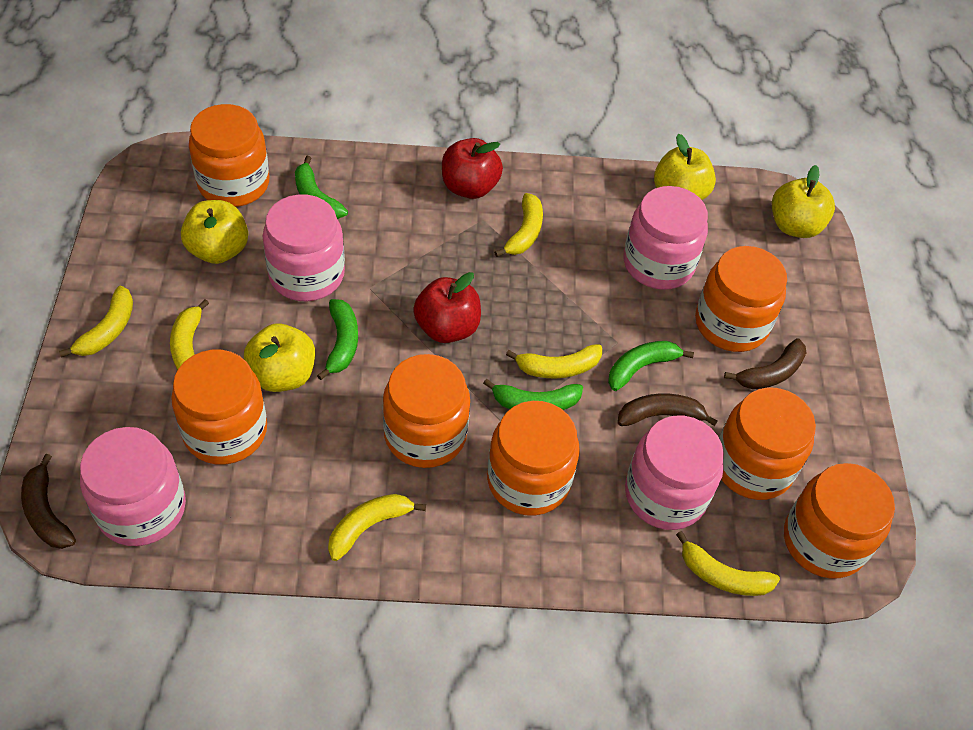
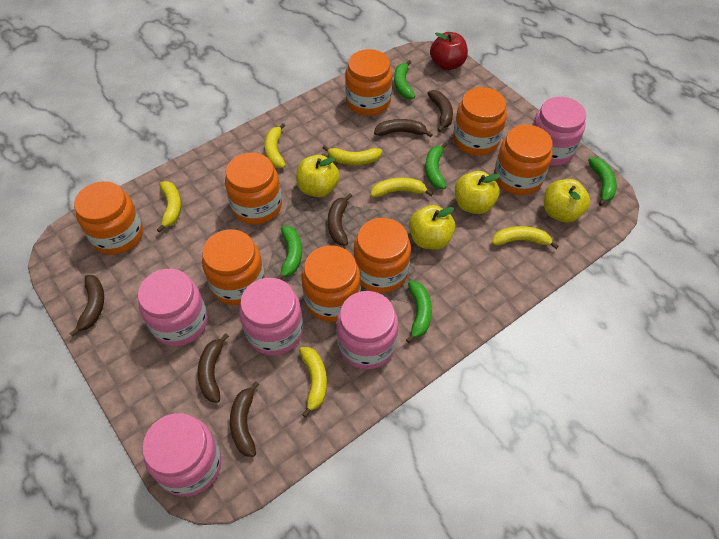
brown banana: 3 -> 6
green banana: 4 -> 5
orange jar: 7 -> 8
pink jar: 4 -> 5
red apple: 2 -> 1

